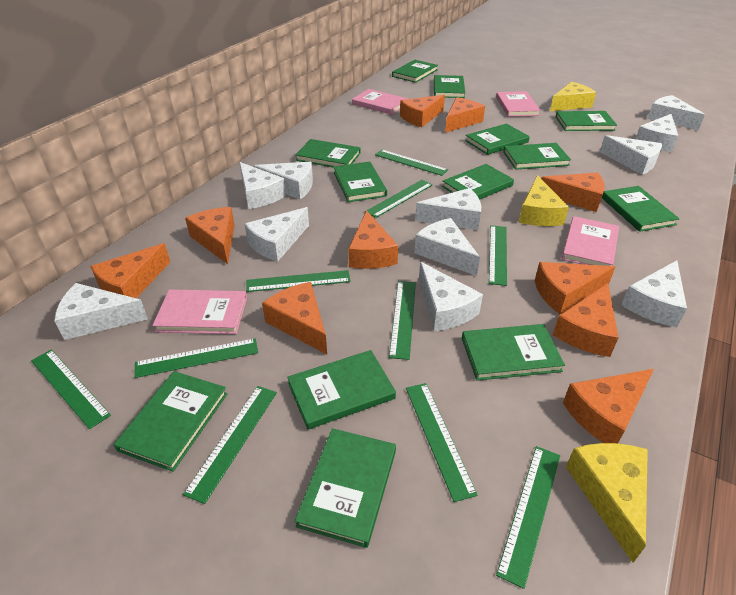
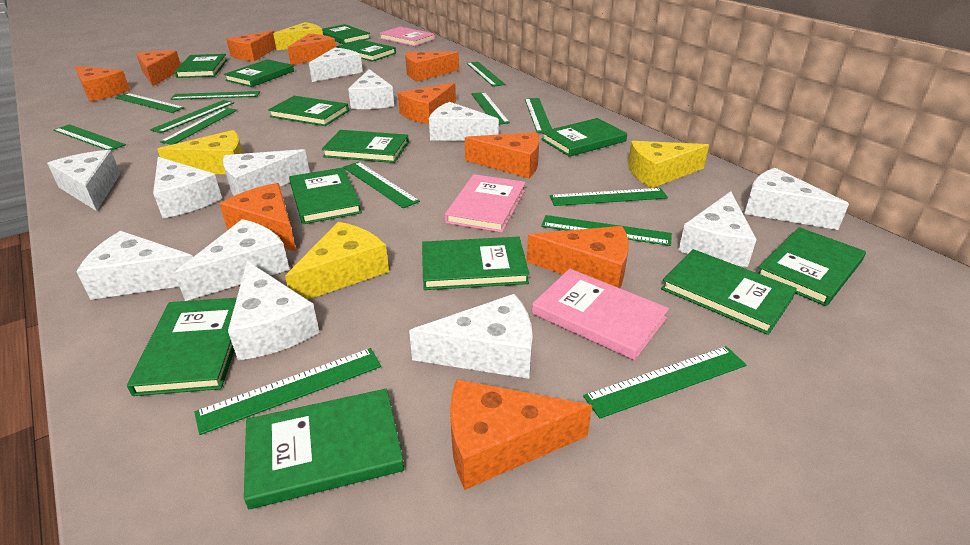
green ruler: 10 -> 13
pink book: 4 -> 3
white cheese: 11 -> 12
yellow cheese: 3 -> 4

